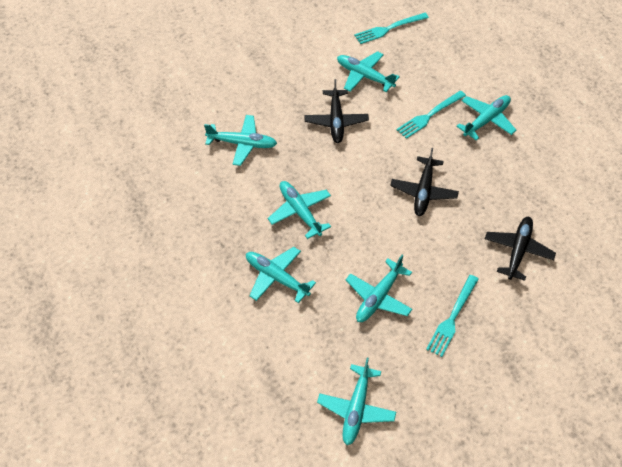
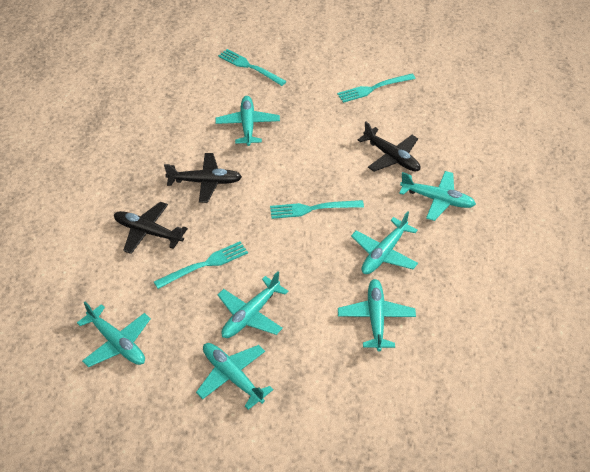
turquoise fork: 3 -> 4

